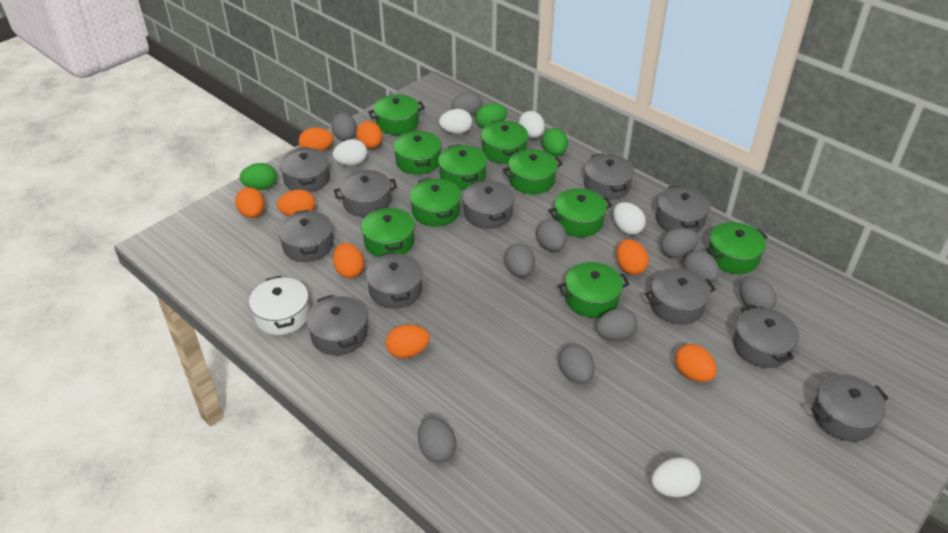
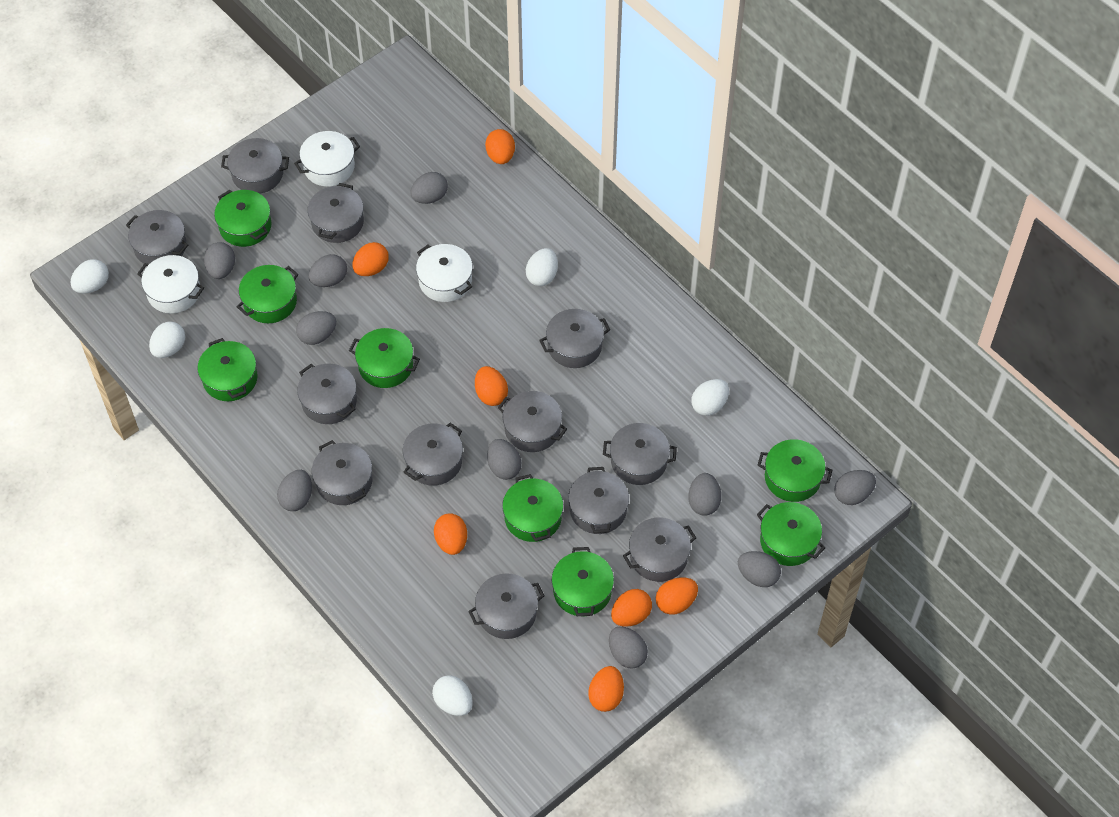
green egg: 3 -> 0
green pot: 10 -> 8
grey pot: 11 -> 12
orange egg: 8 -> 7
white pot: 1 -> 3

